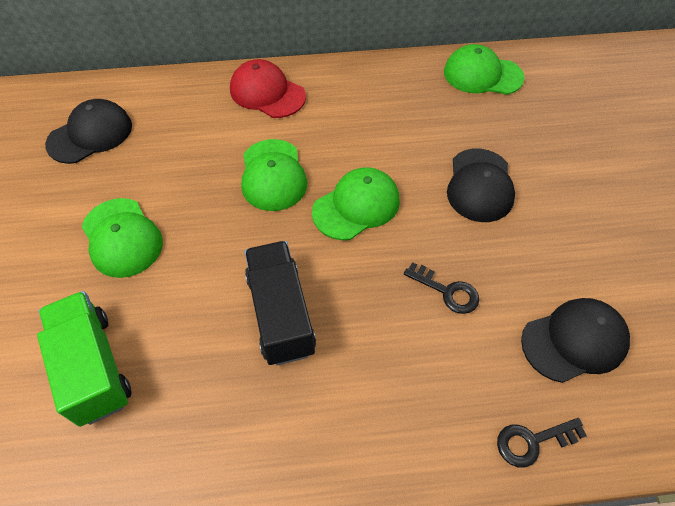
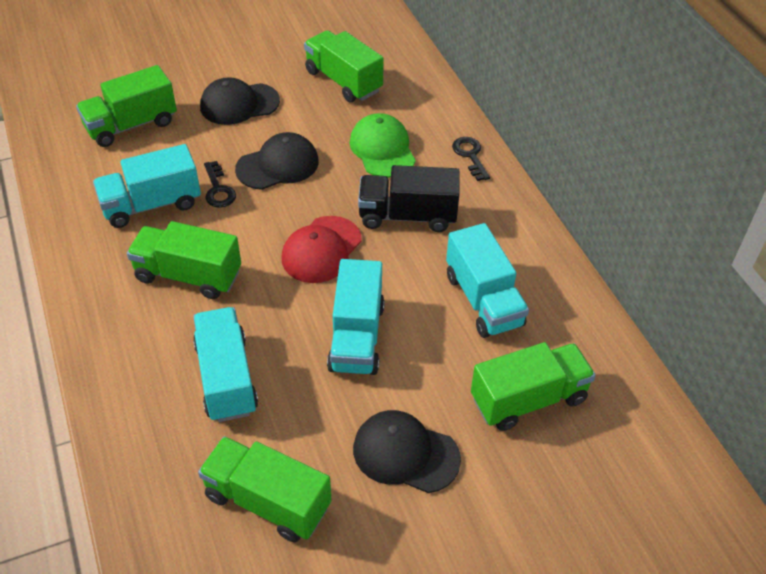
green cap: 4 -> 1
green truck: 1 -> 5
turquoise truck: 0 -> 4

